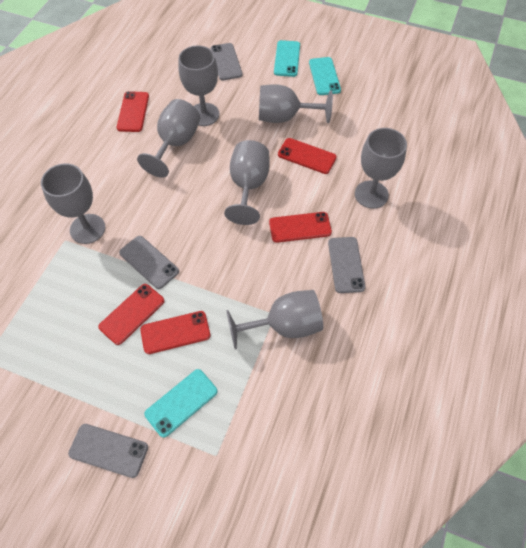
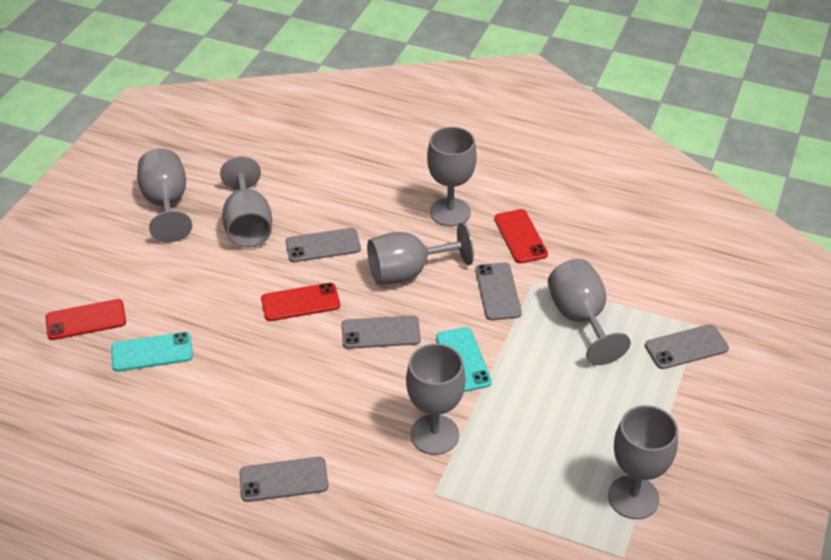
grey phone: 4 -> 5
red phone: 5 -> 3
turquoise phone: 3 -> 2

